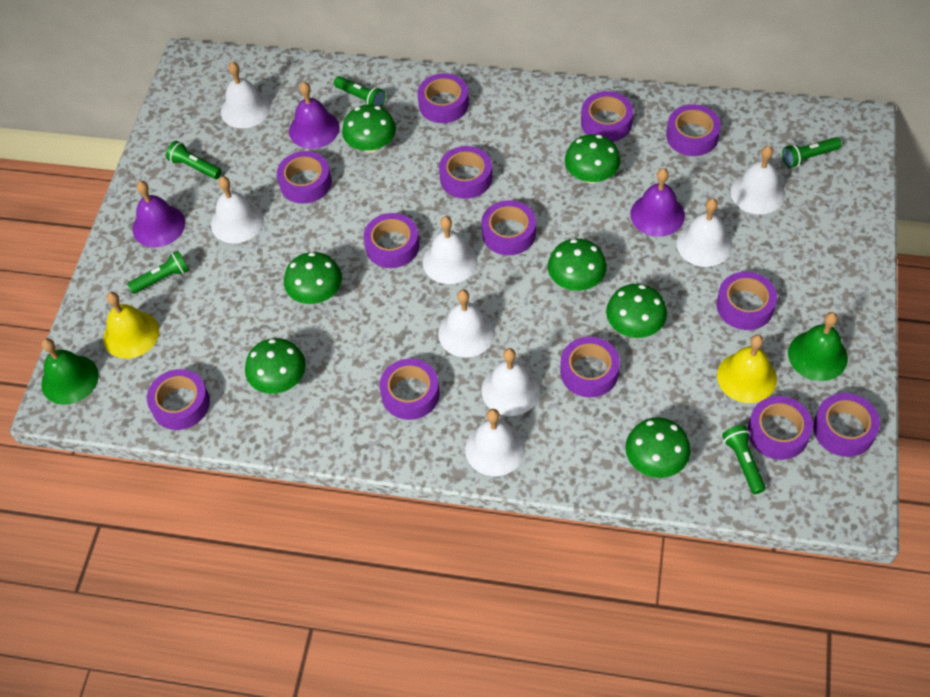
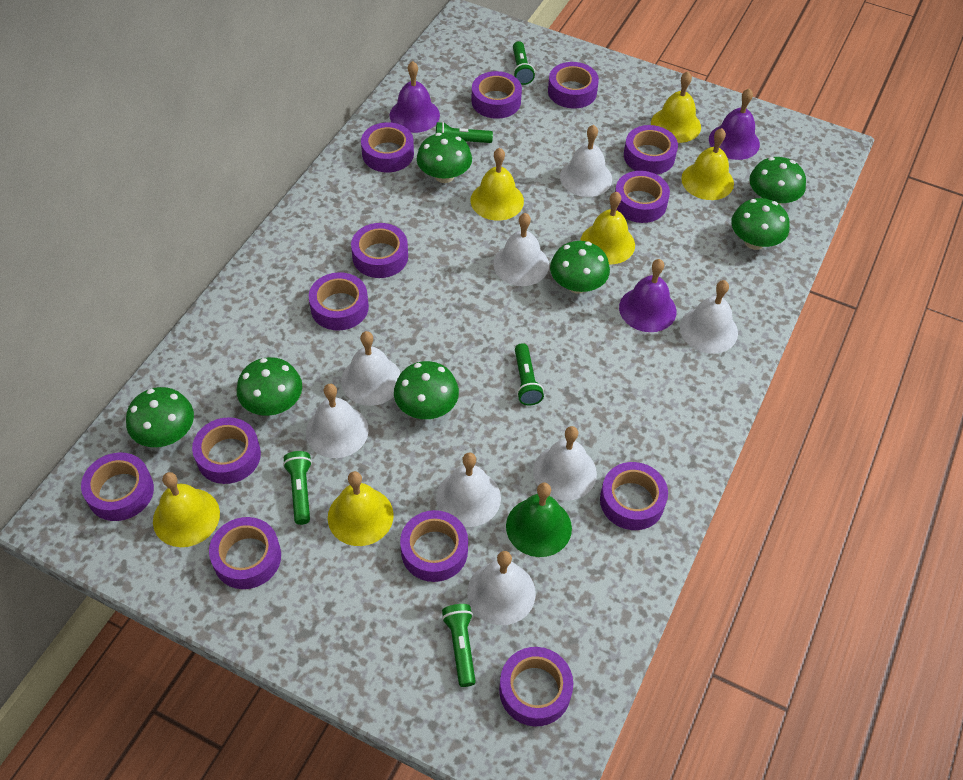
green bell: 2 -> 1
yellow bell: 2 -> 6

